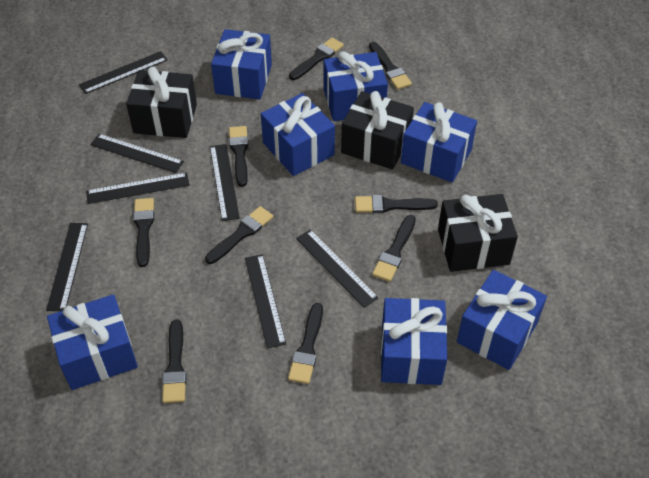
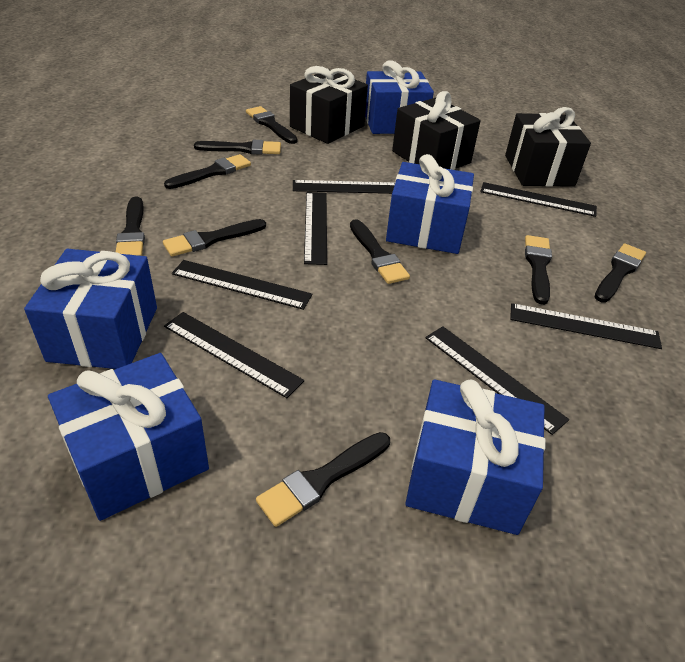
blue gift: 7 -> 5

